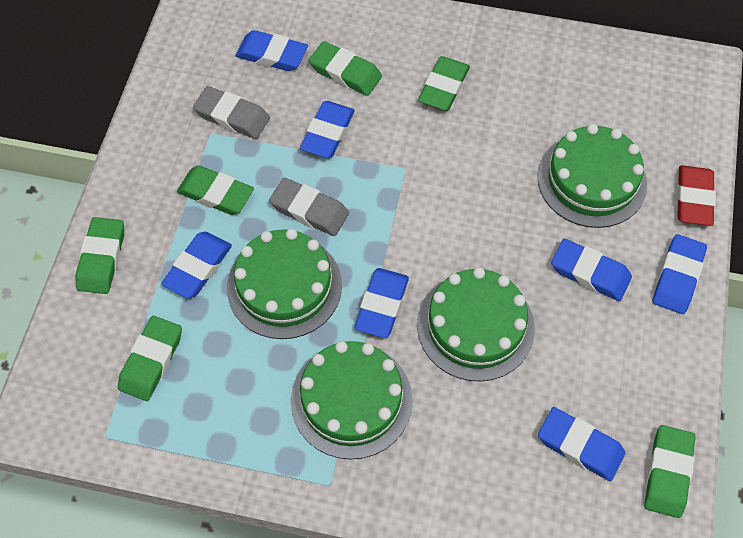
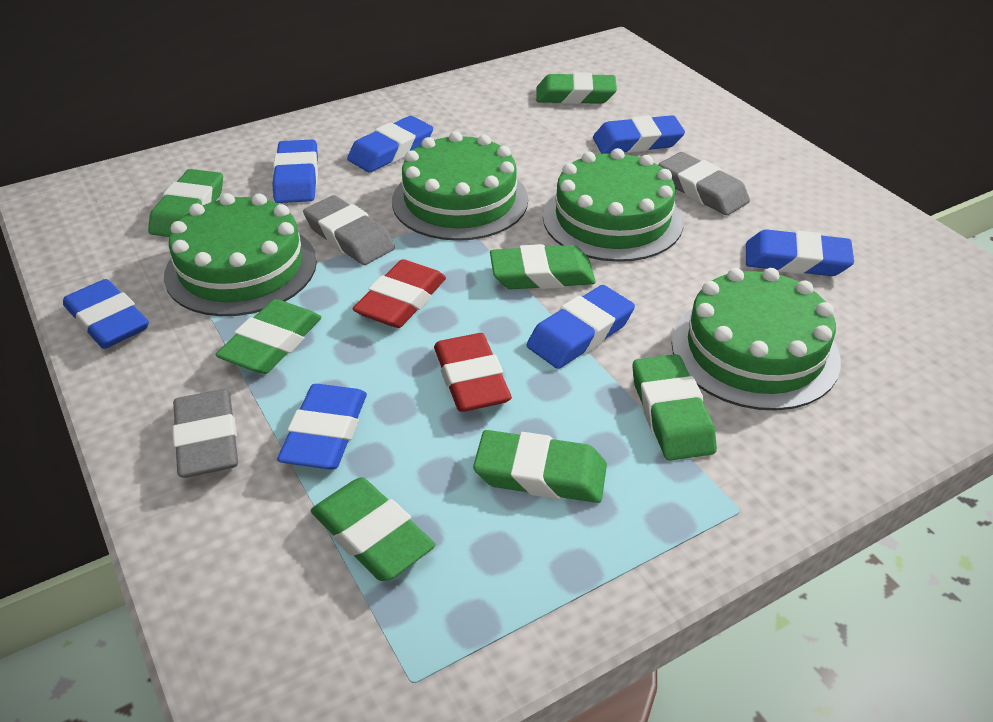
green eraser: 6 -> 7
grey eraser: 2 -> 3
red eraser: 1 -> 2

